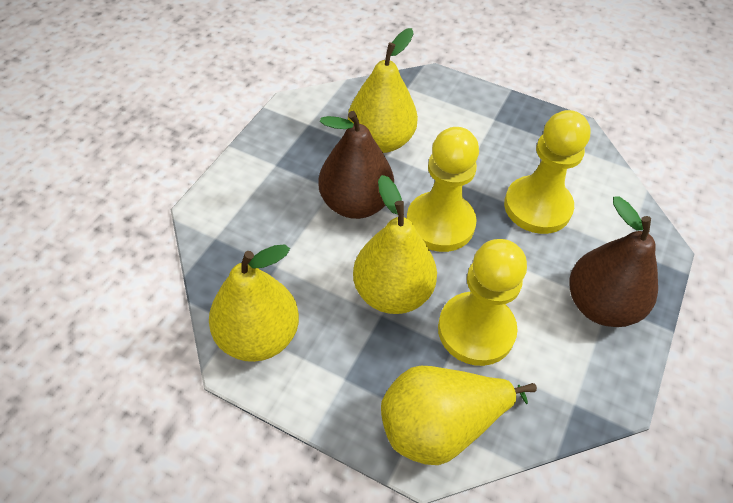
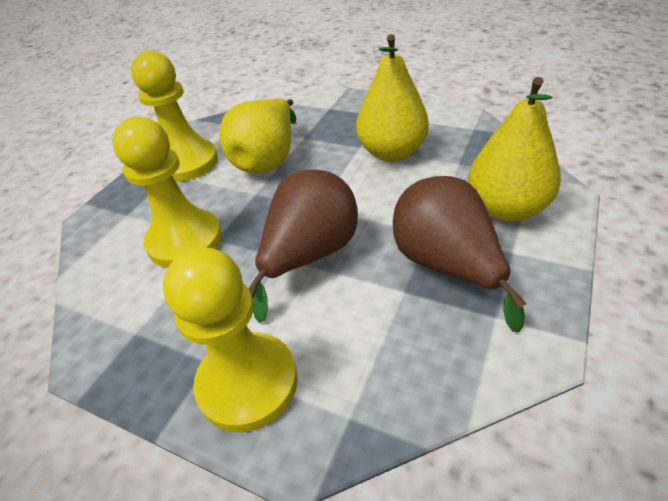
yellow pear: 4 -> 3

